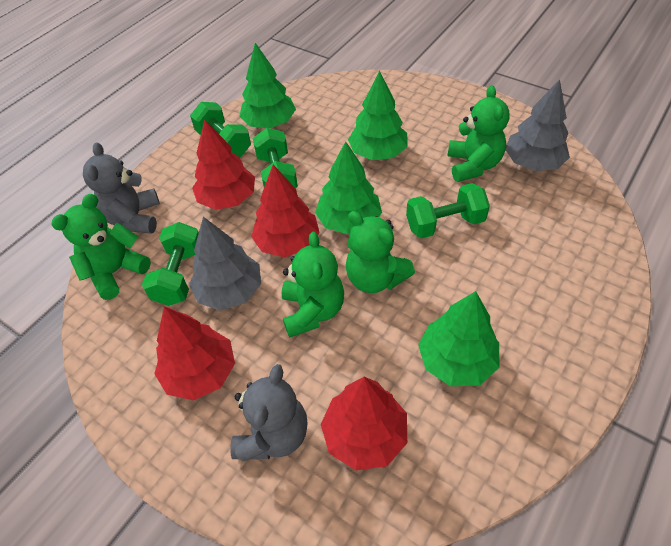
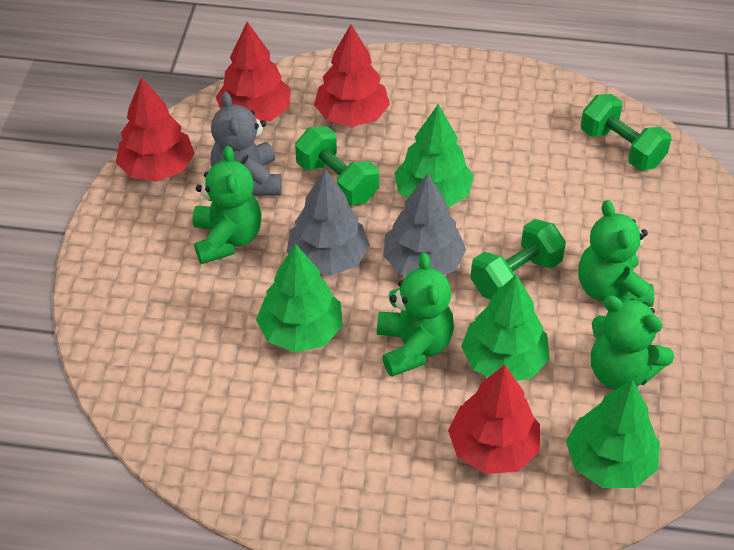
green dumbbell: 4 -> 3
grey teddy bear: 2 -> 1

